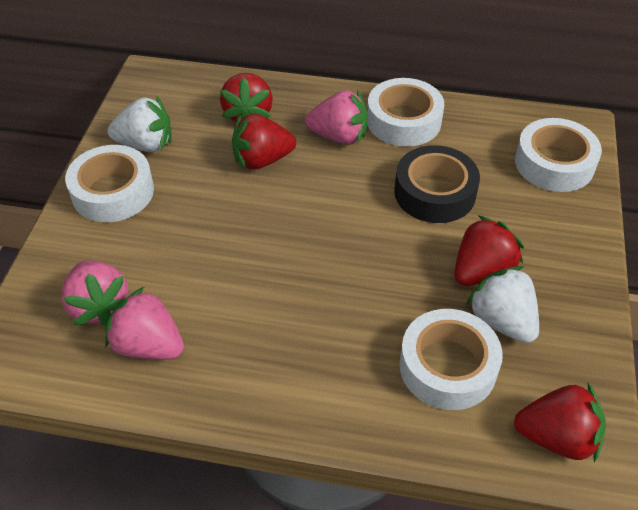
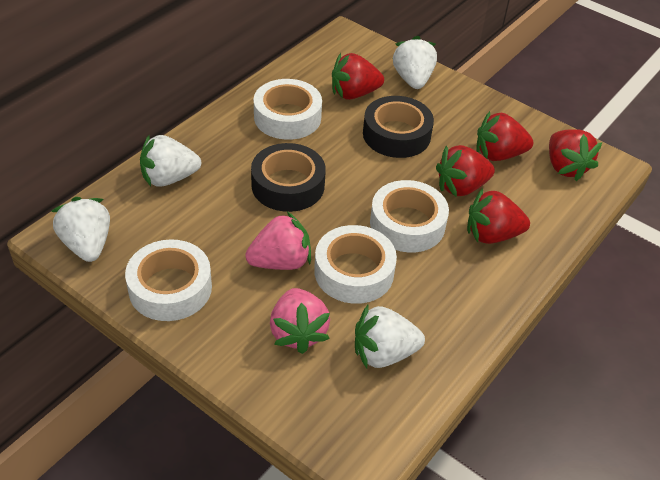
black tape: 1 -> 2
pink strawberry: 3 -> 2
red strawberry: 4 -> 5
white strawberry: 2 -> 4

